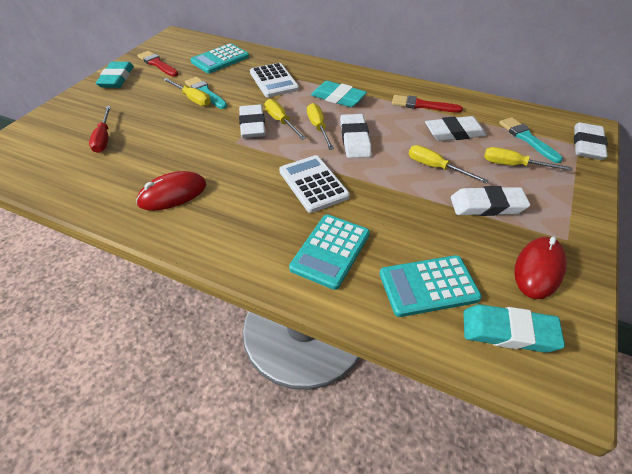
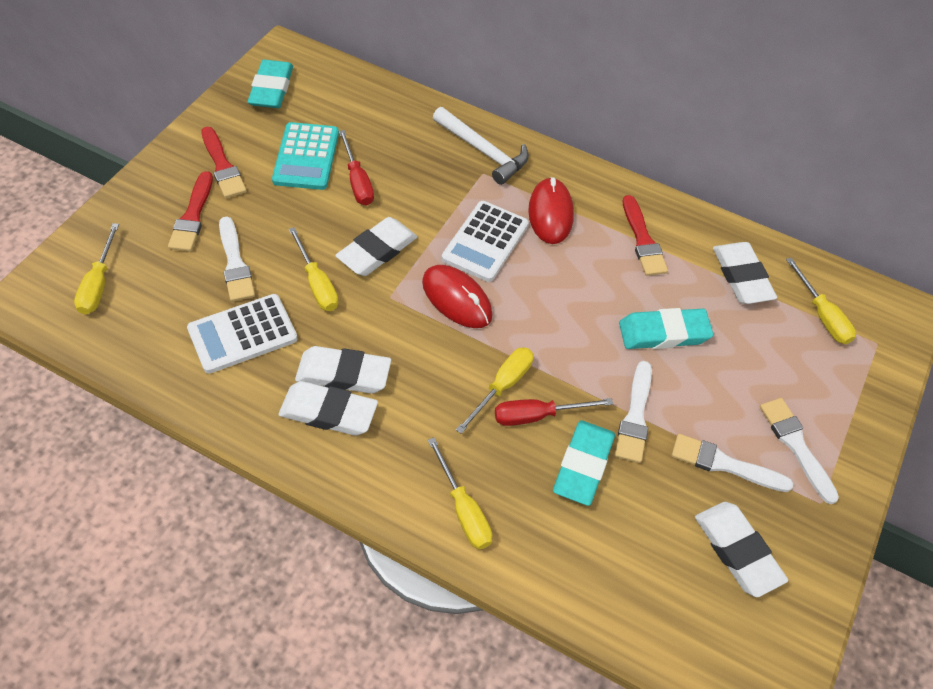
red brush: 2 -> 3
red screwdriver: 1 -> 2
turquoise brush: 2 -> 0
turquoise calculator: 3 -> 1
white brush: 0 -> 4
white hammer: 0 -> 1

